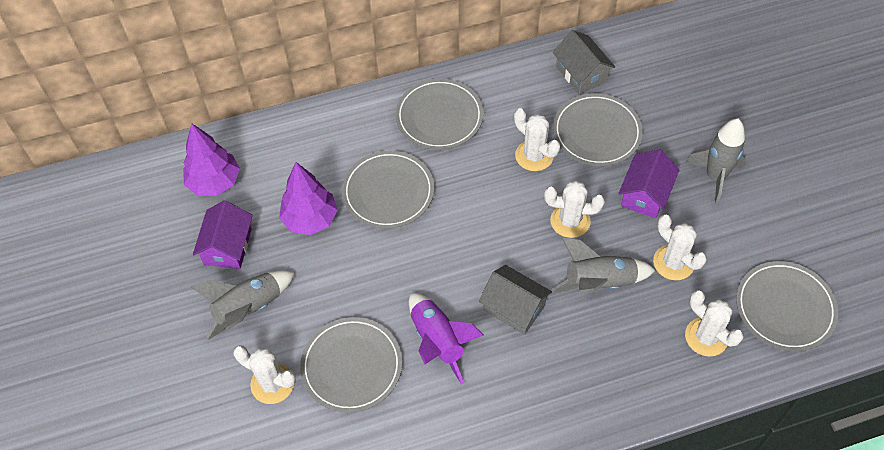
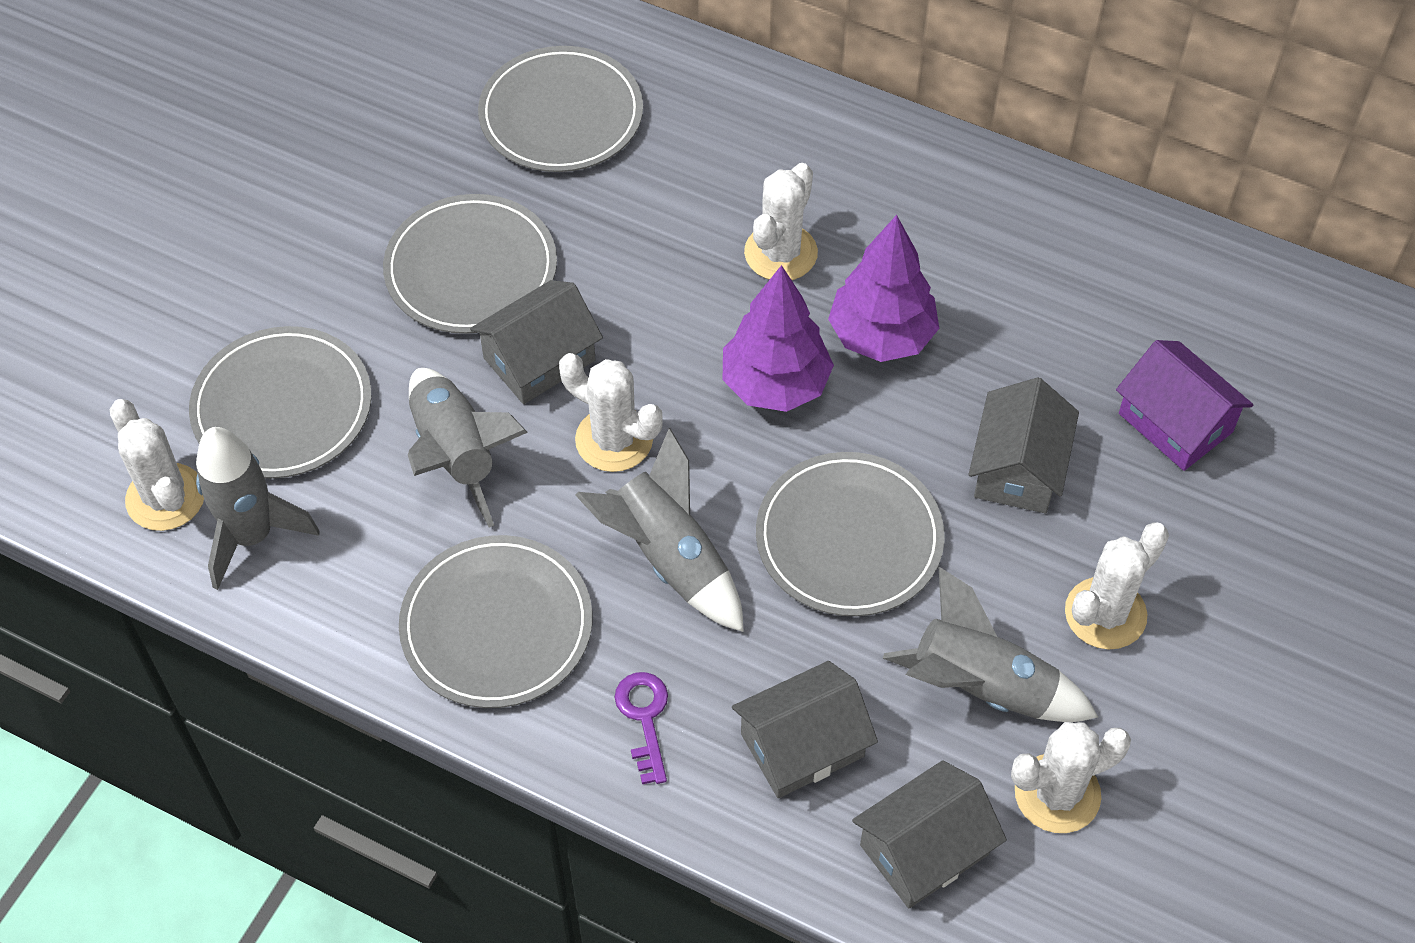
grey house: 2 -> 4
grey rocket: 3 -> 4
purple house: 2 -> 1
purple key: 0 -> 1
purple rocket: 1 -> 0

